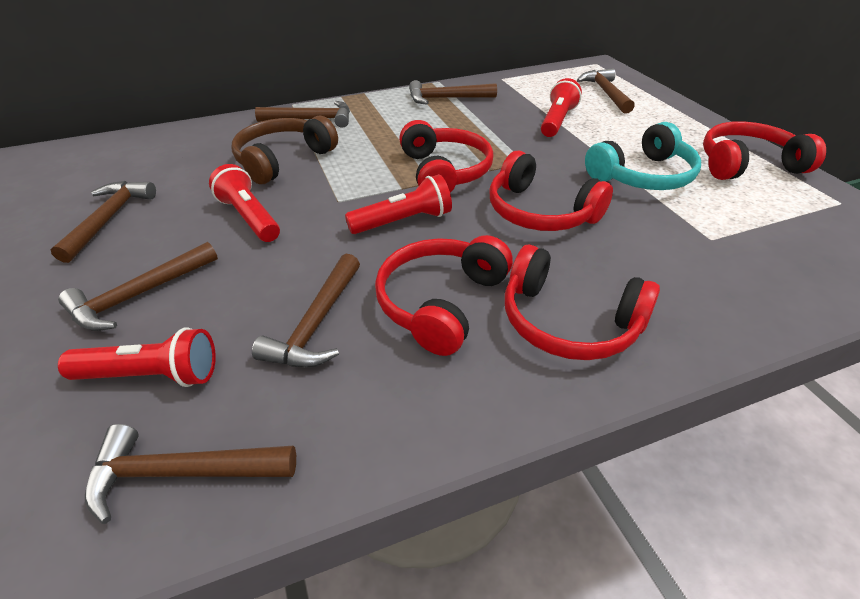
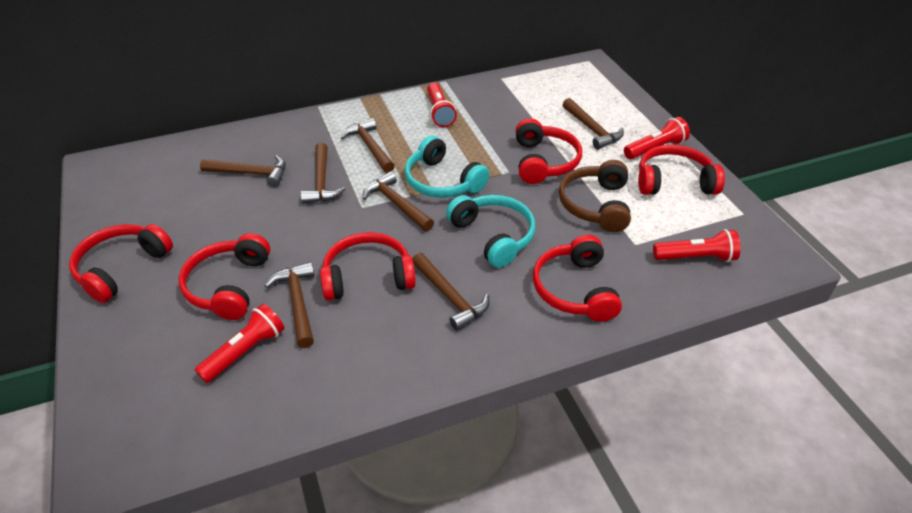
red headphones: 5 -> 6
turquoise headphones: 1 -> 2

